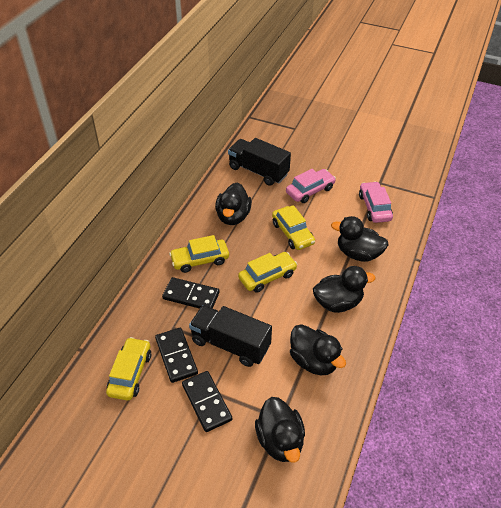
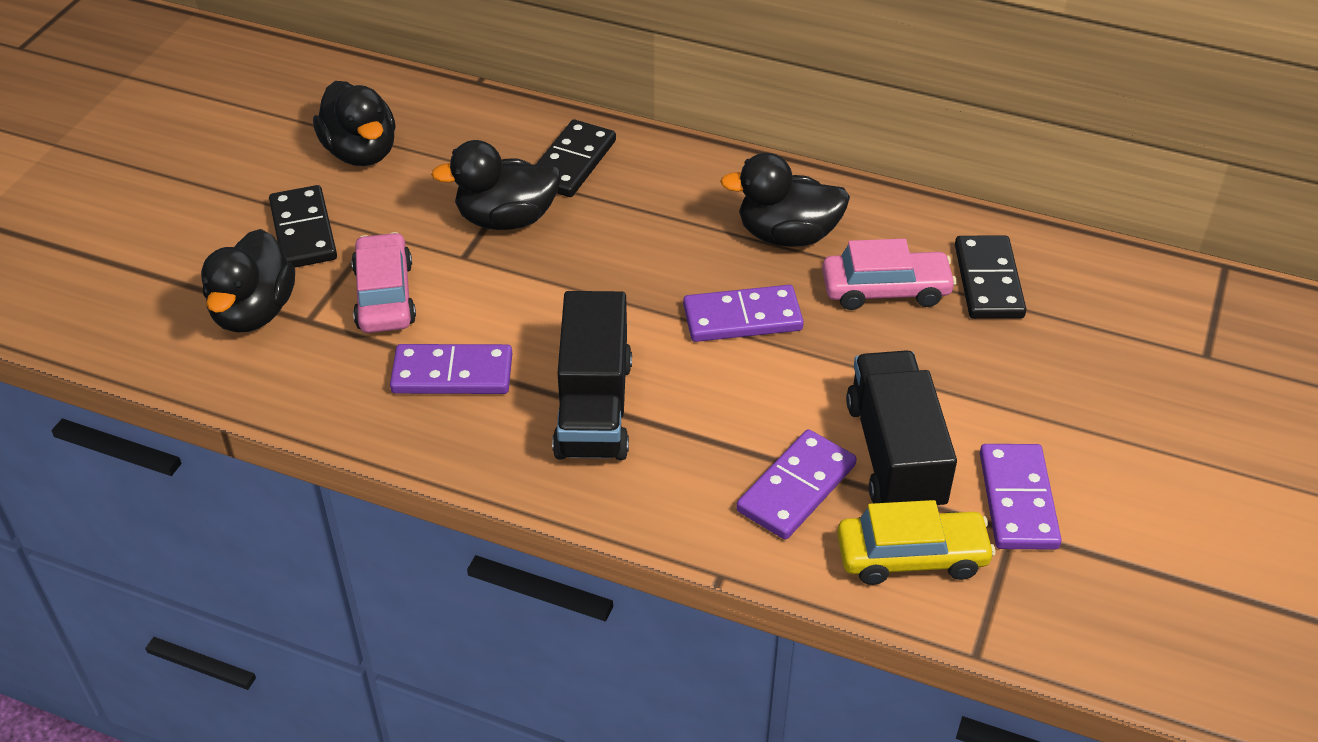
black duck: 5 -> 4
purple domino: 0 -> 4
yellow car: 4 -> 1

